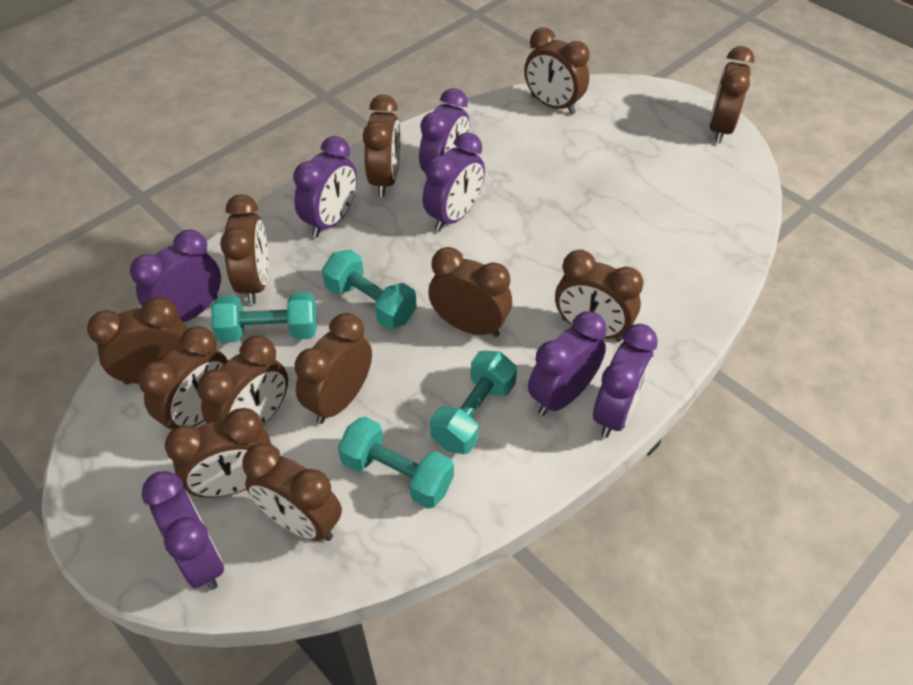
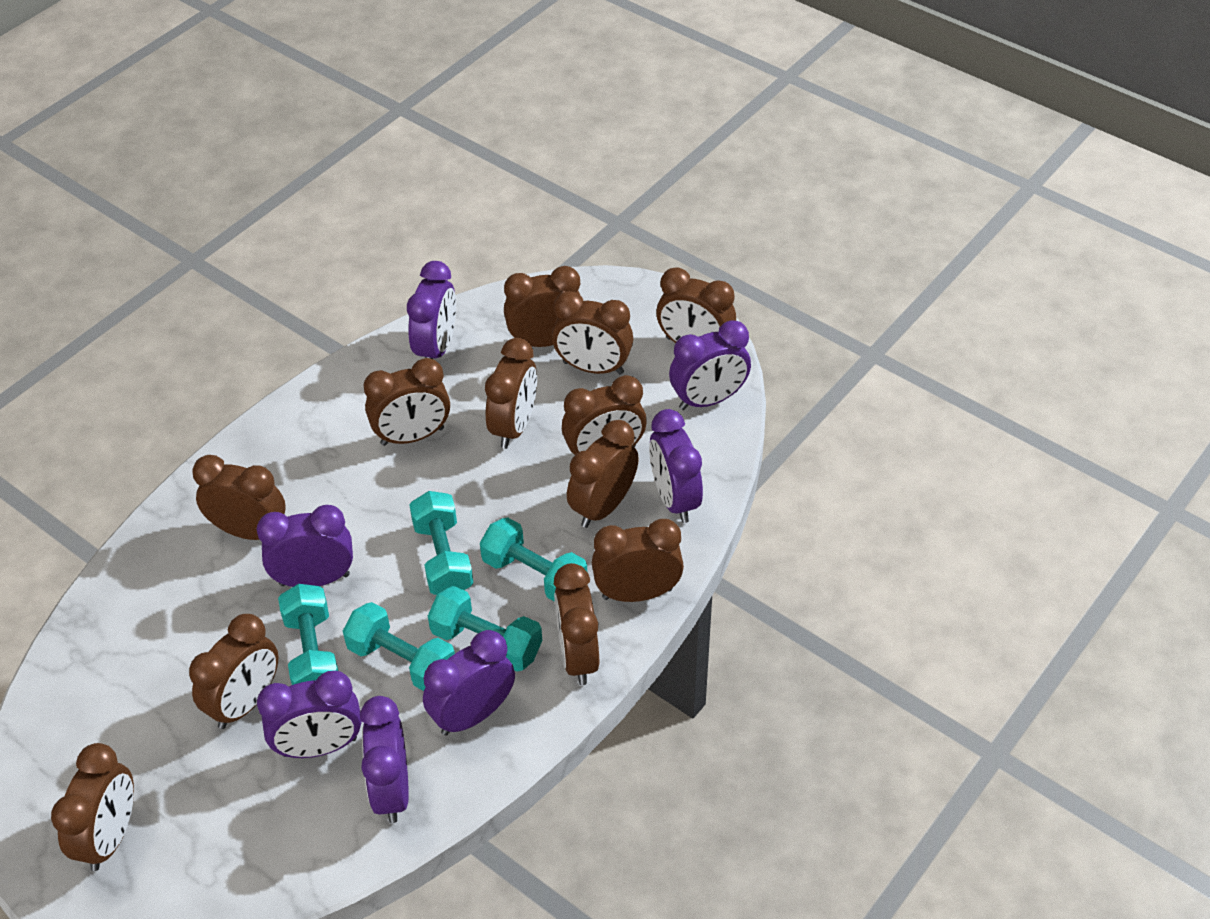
turquoise dumbbell: 4 -> 5

